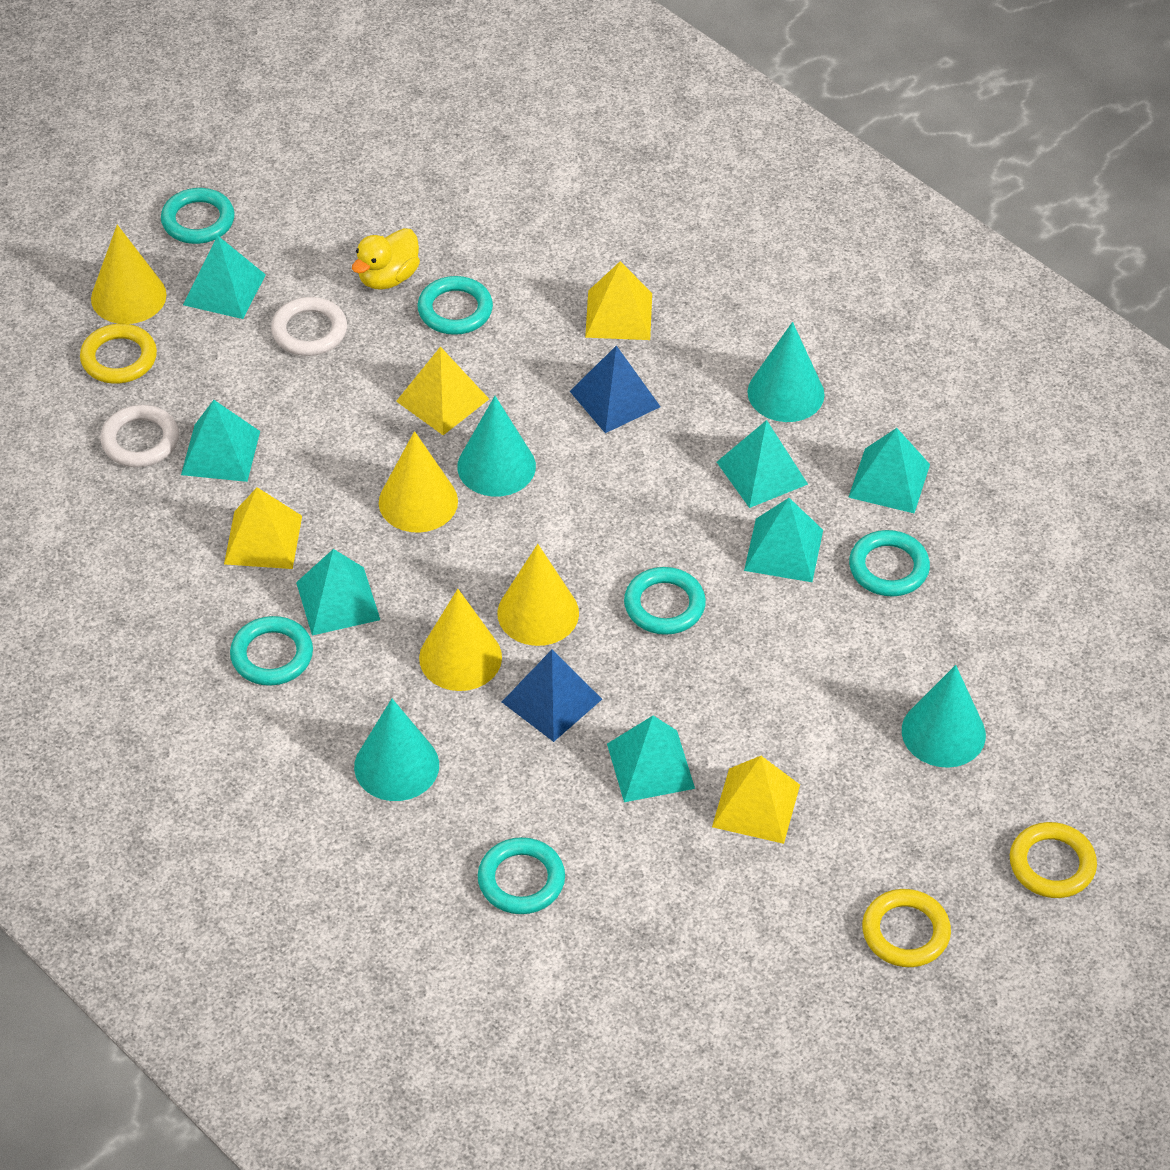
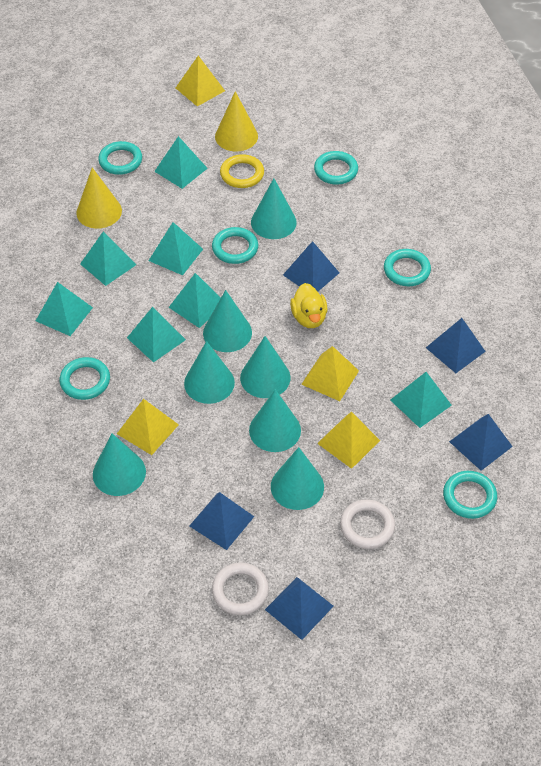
blue pyramid: 2 -> 5
turquoise cone: 4 -> 7
yellow cone: 4 -> 2
yellow ring: 3 -> 1

